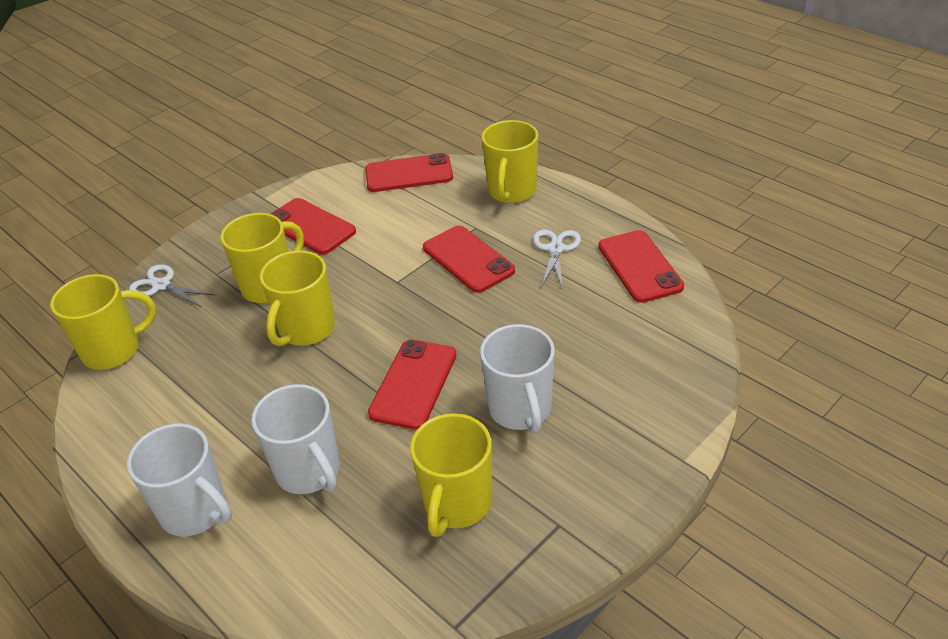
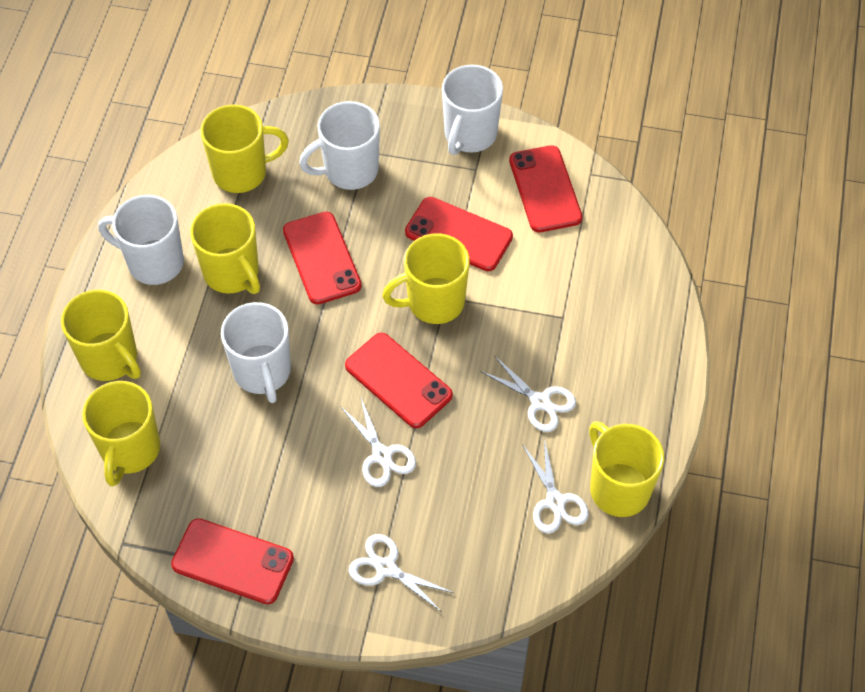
white mug: 3 -> 4
white scissors: 2 -> 4
yellow mug: 5 -> 6

